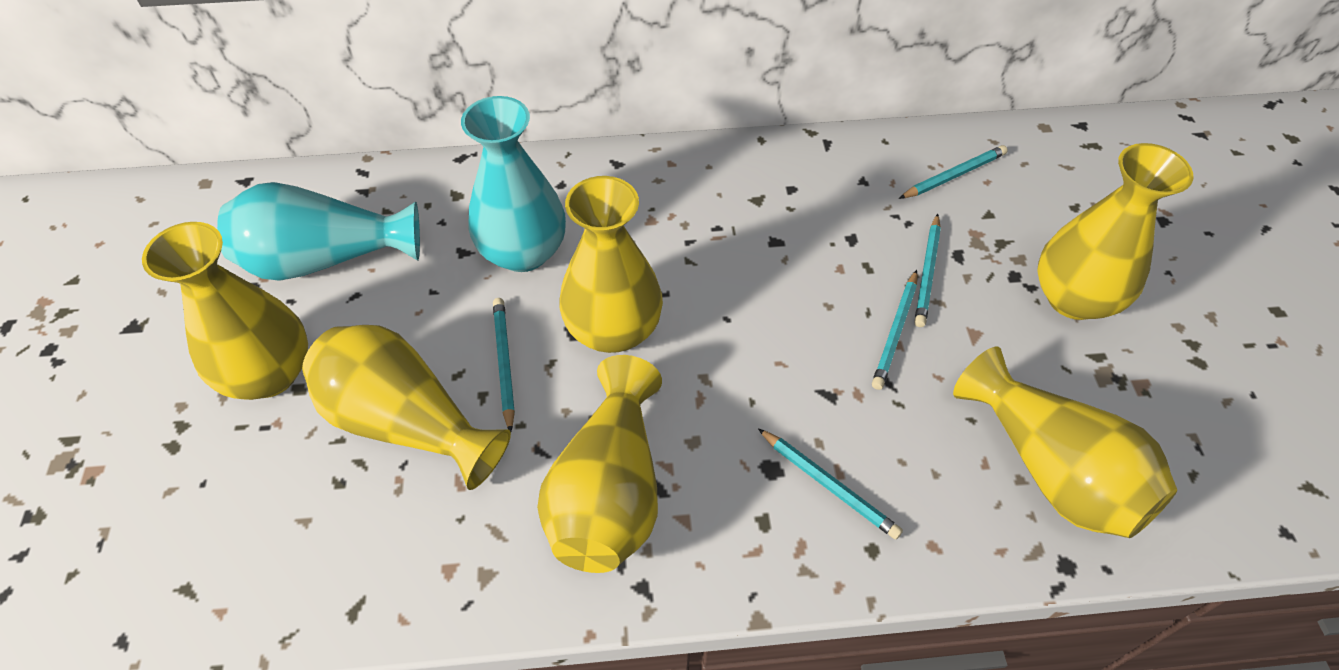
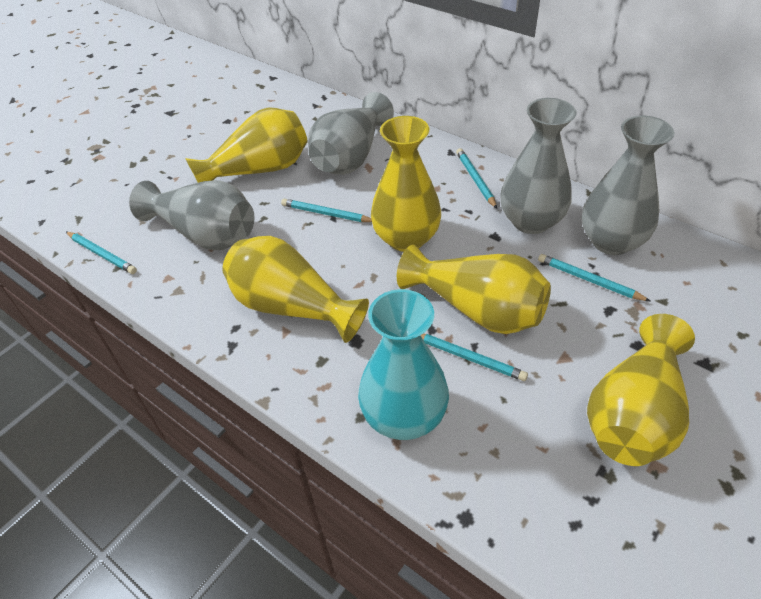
grey vase: 0 -> 4
turquoise vase: 2 -> 1
yellow vase: 6 -> 5

